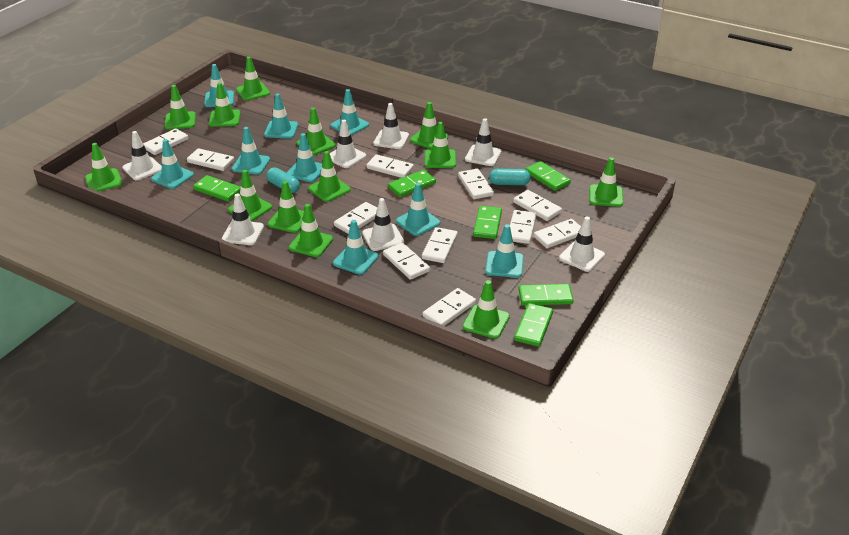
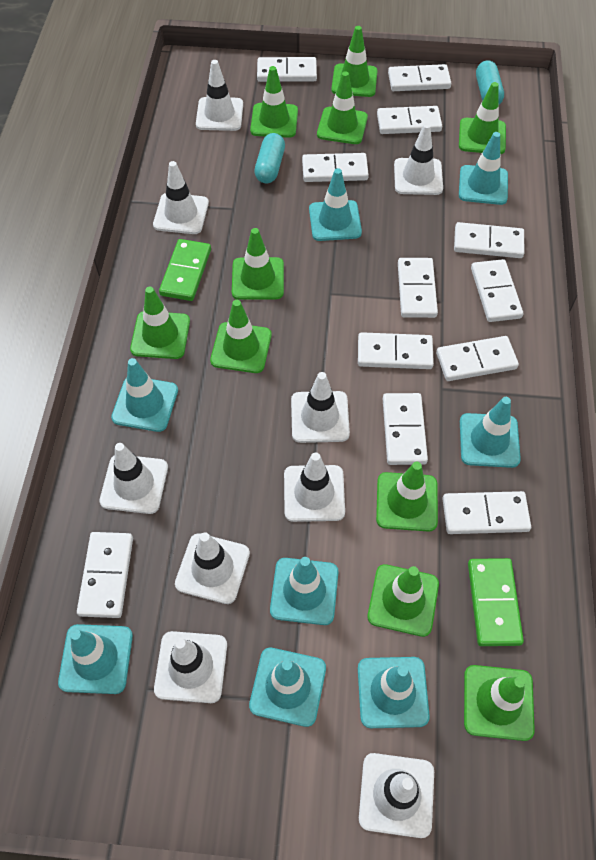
green domino: 6 -> 2
green traffic cone: 13 -> 10
turquoise traffic cone: 9 -> 8
white domino: 11 -> 12
white traffic cone: 7 -> 9

